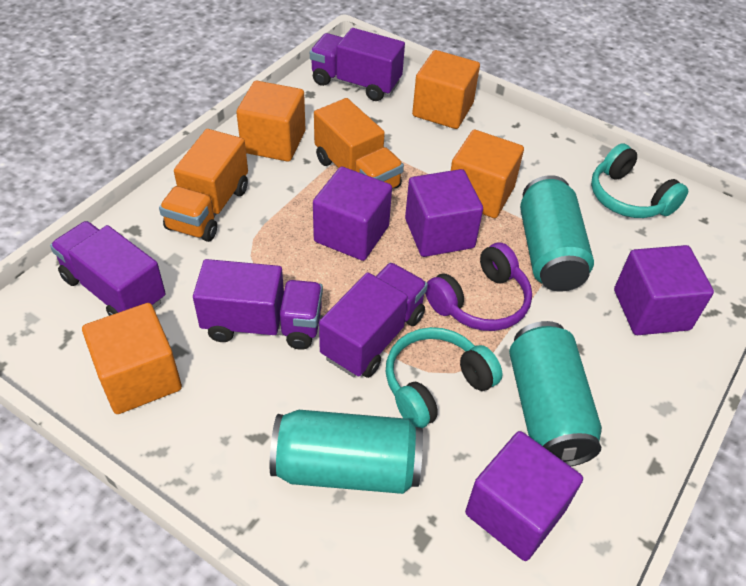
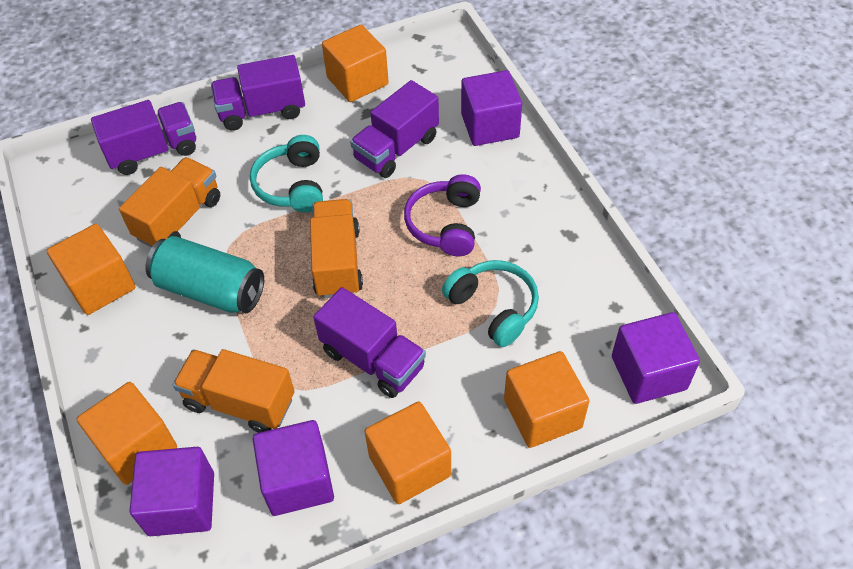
orange cube: 4 -> 5
orange truck: 2 -> 3
turquoise can: 3 -> 1

